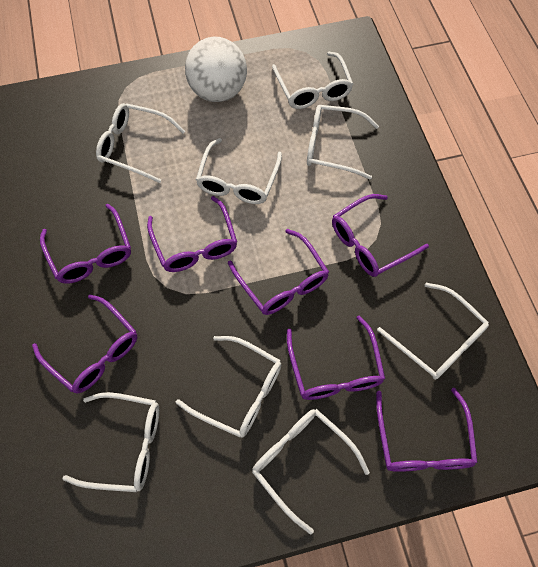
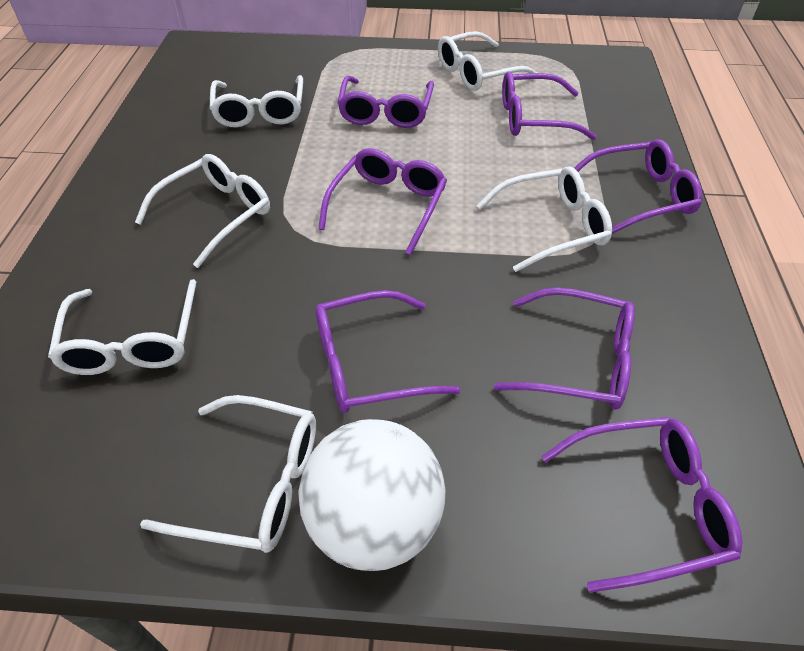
white glasses: 8 -> 6

